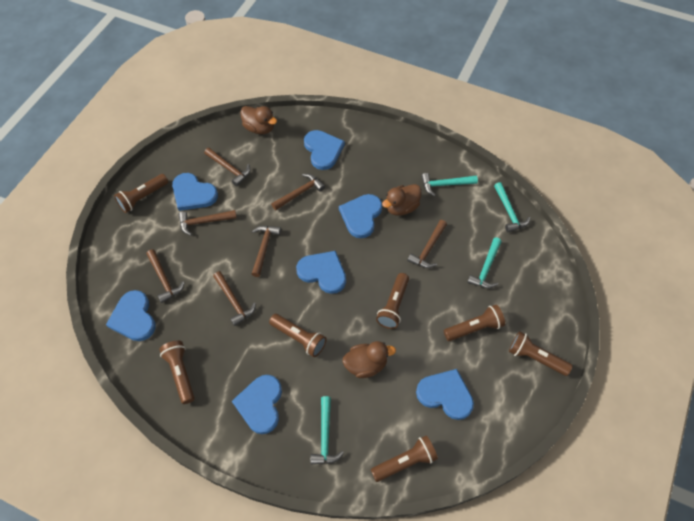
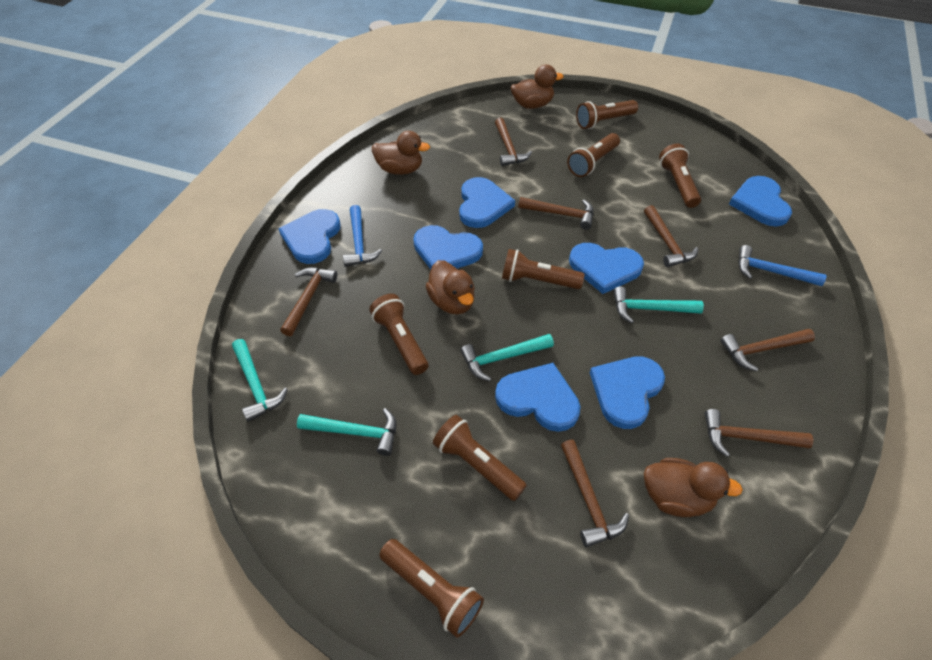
blue hammer: 0 -> 2
brown duck: 3 -> 4

